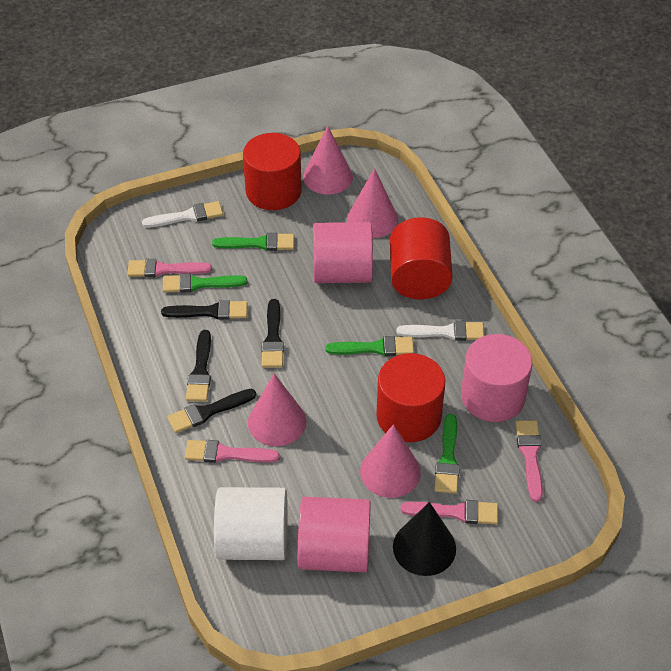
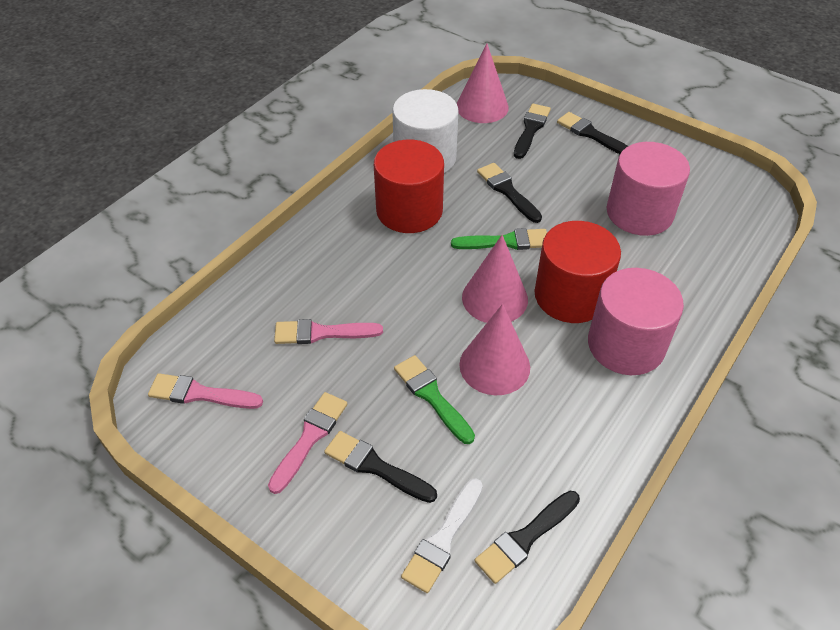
black brush: 4 -> 5
black cone: 1 -> 0
green brush: 4 -> 2
pink brush: 4 -> 3
pink cone: 4 -> 3
pink cylinder: 3 -> 2
red cylinder: 3 -> 2
white brush: 2 -> 1

